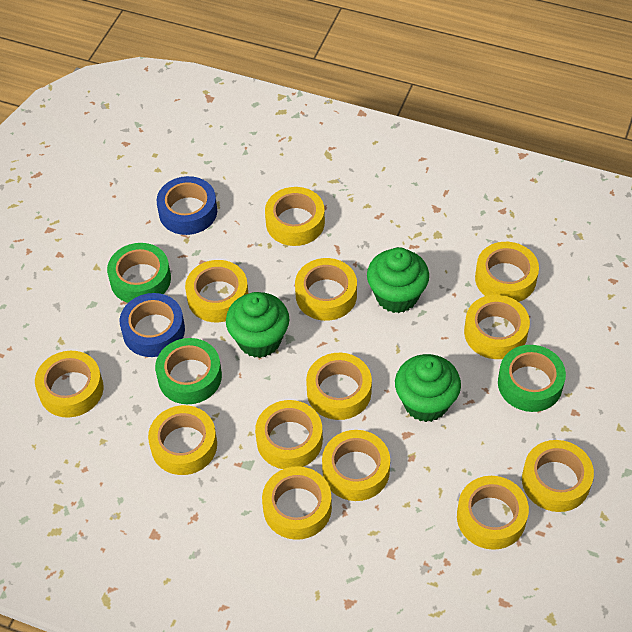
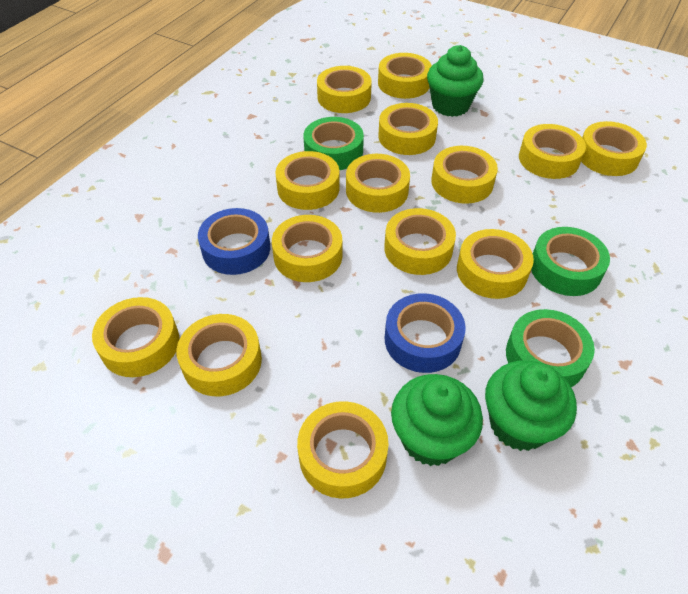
yellow tape: 13 -> 14

